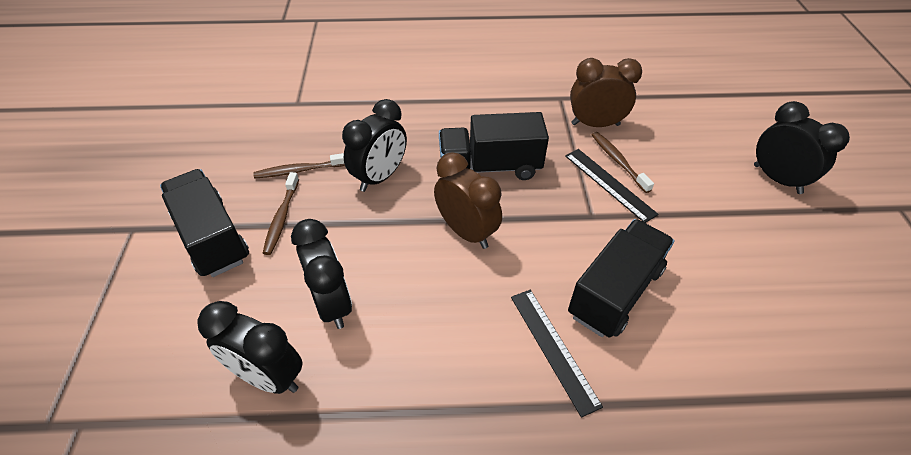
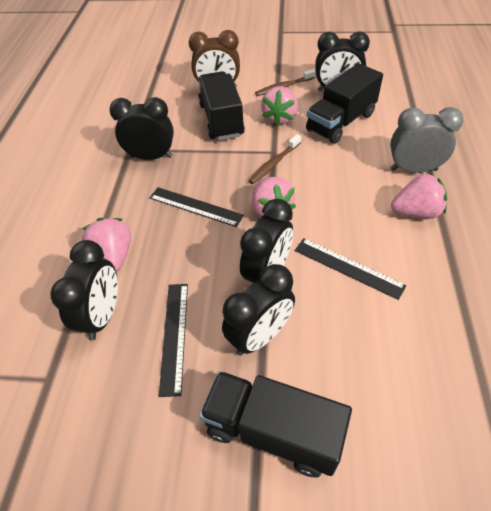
black clock: 4 -> 5
black ruler: 2 -> 3
brown clock: 2 -> 1
brown toothbrush: 3 -> 2
grey clock: 0 -> 1
pink strawberry: 0 -> 4

